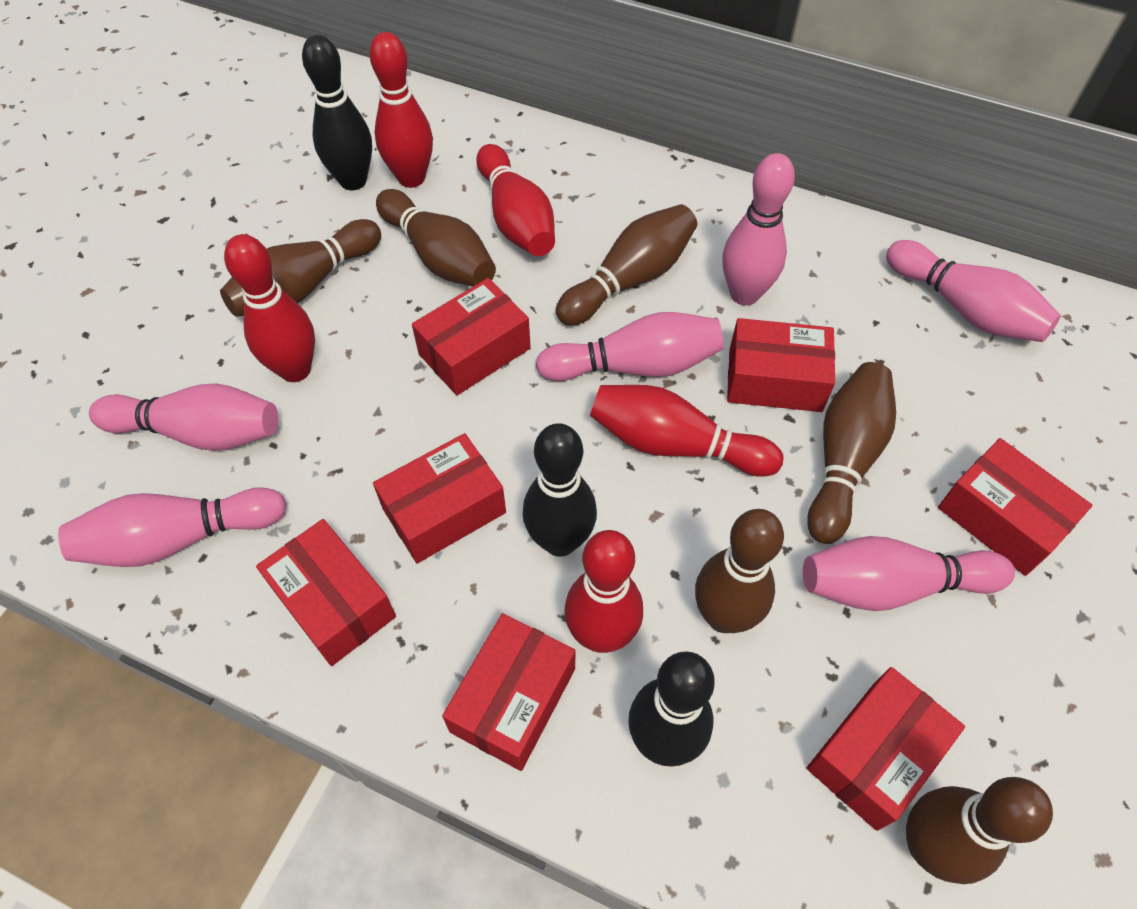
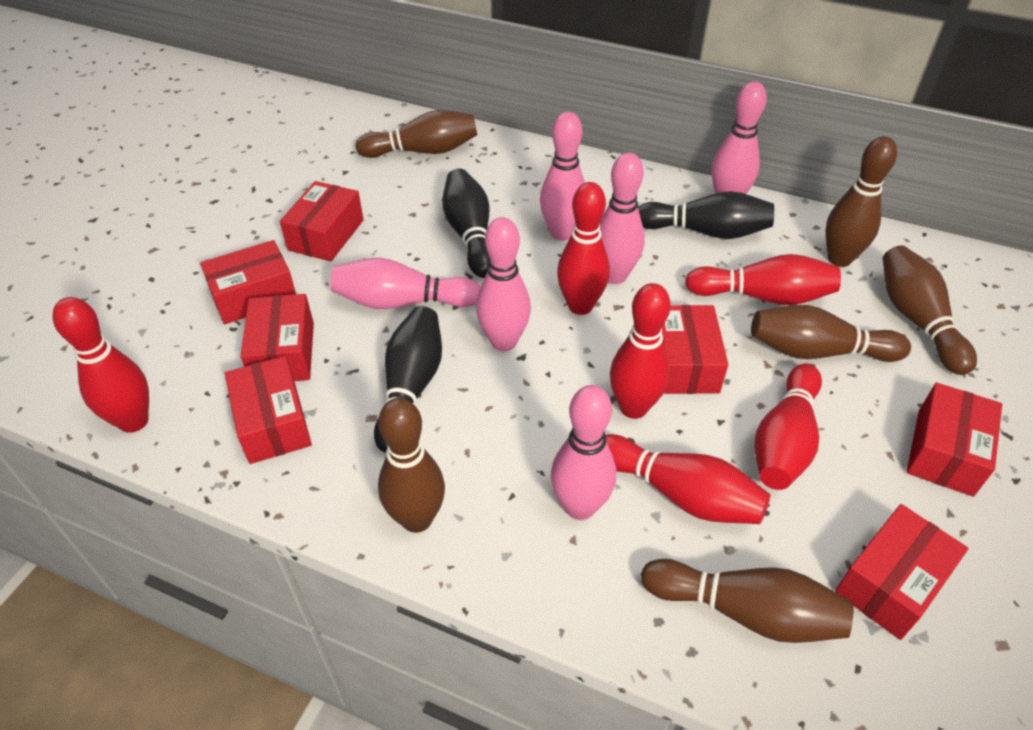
red bowling pin: 5 -> 6

